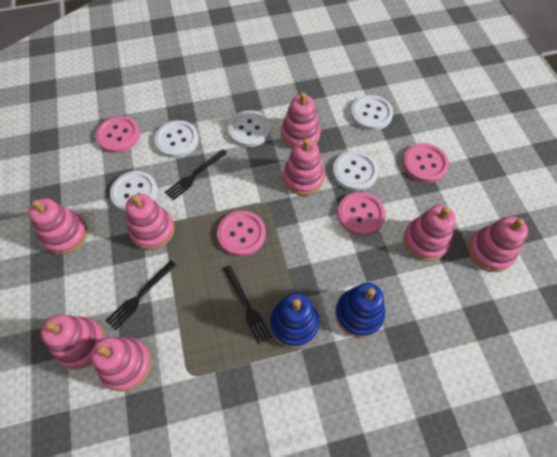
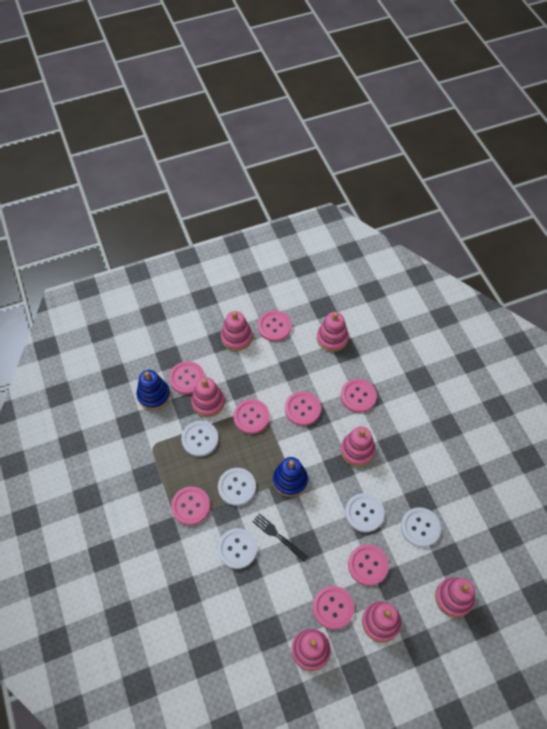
black fork: 3 -> 1
pink button: 4 -> 8
pink stacking toy: 8 -> 7

